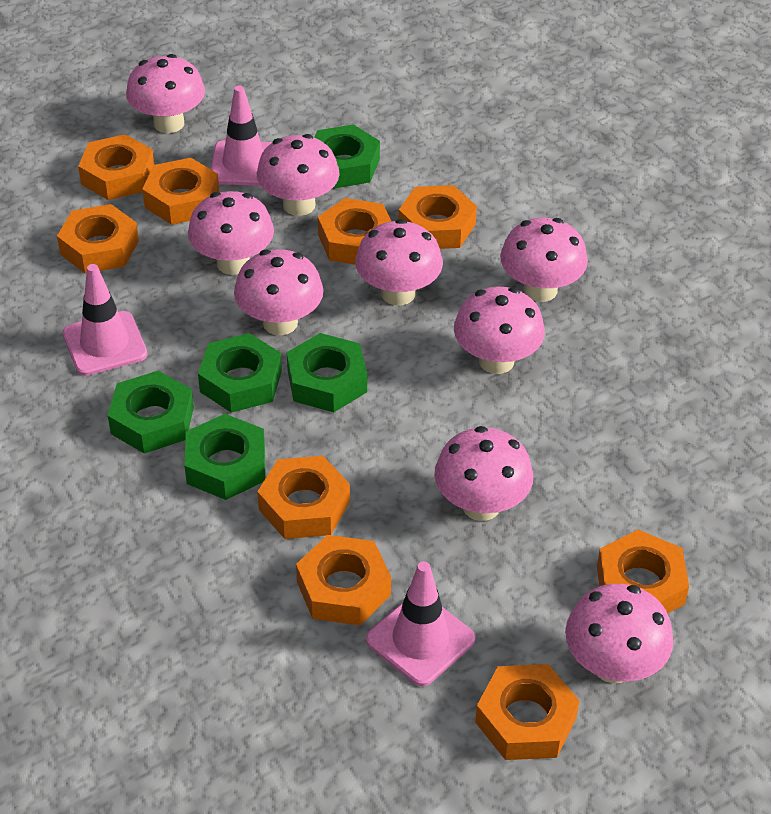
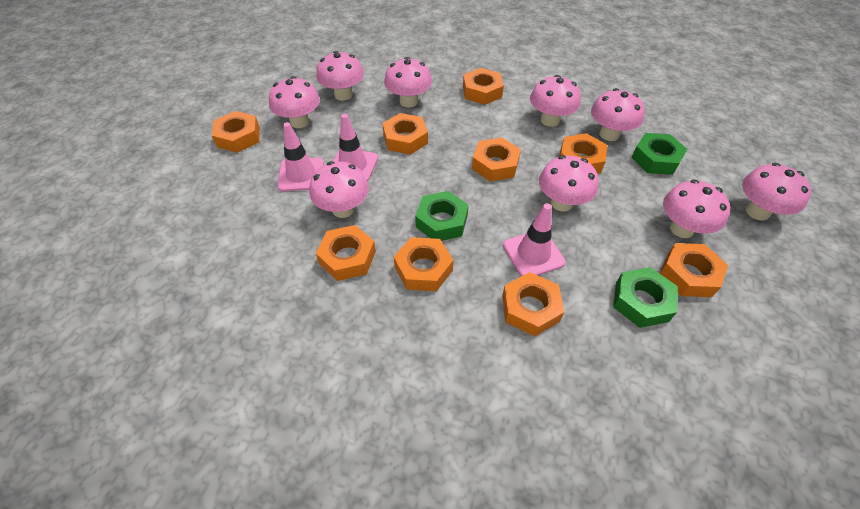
green nut: 5 -> 3

